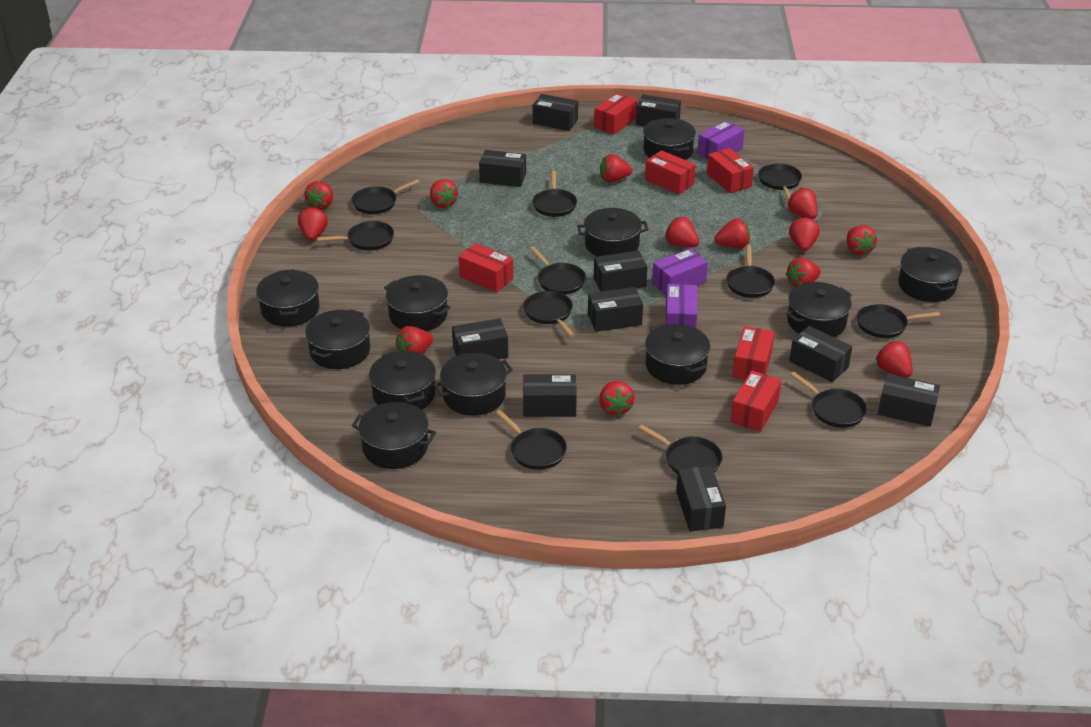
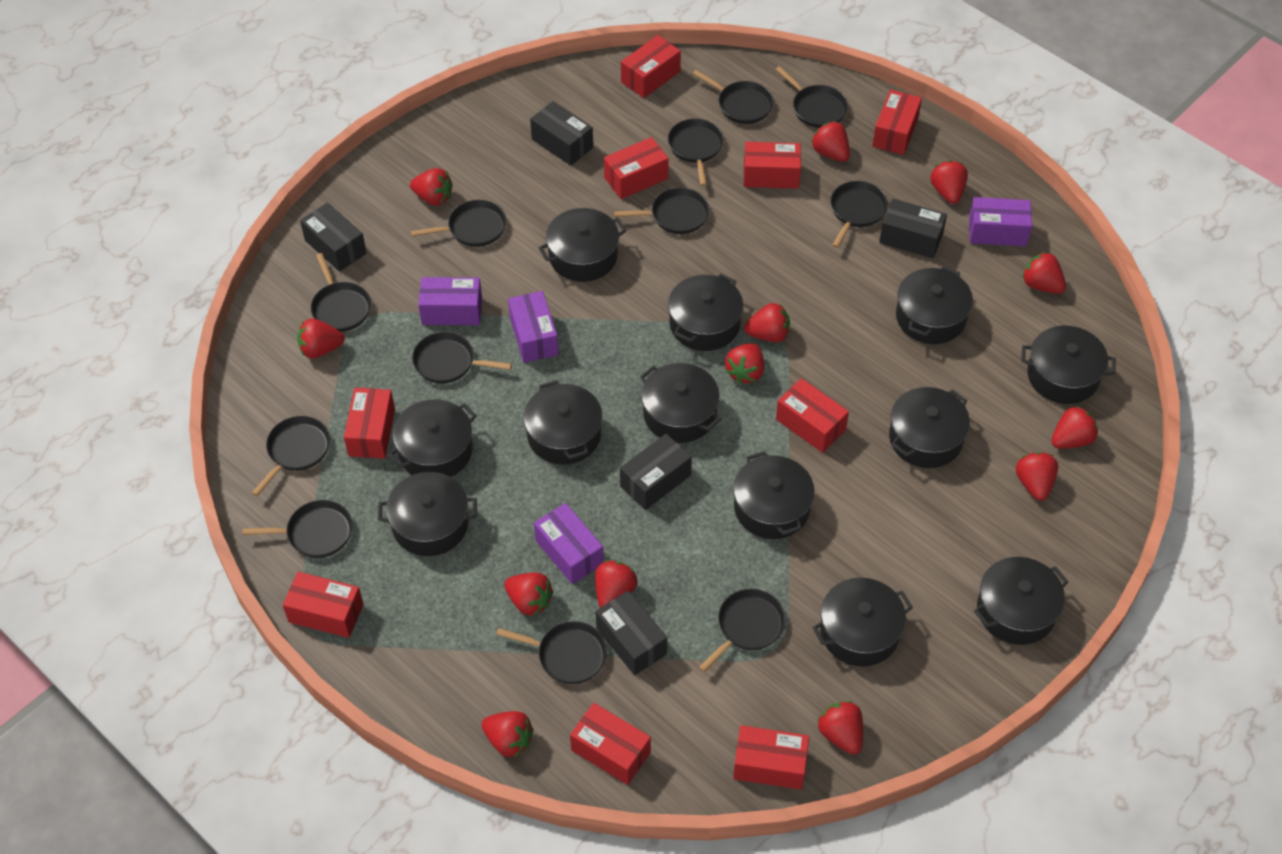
black box: 10 -> 5
black pan: 11 -> 12
black pot: 11 -> 12
purple box: 3 -> 4
red box: 6 -> 9

